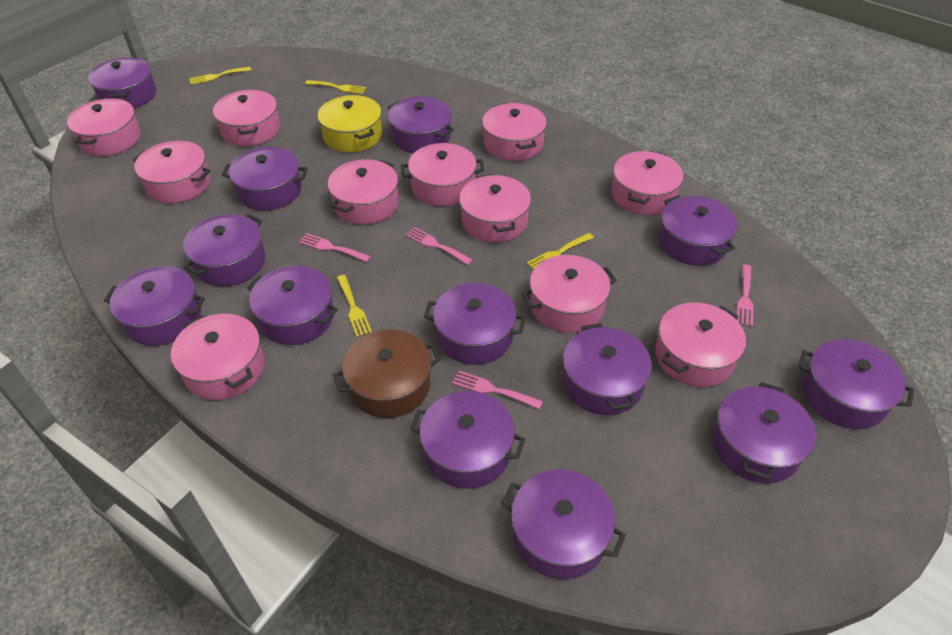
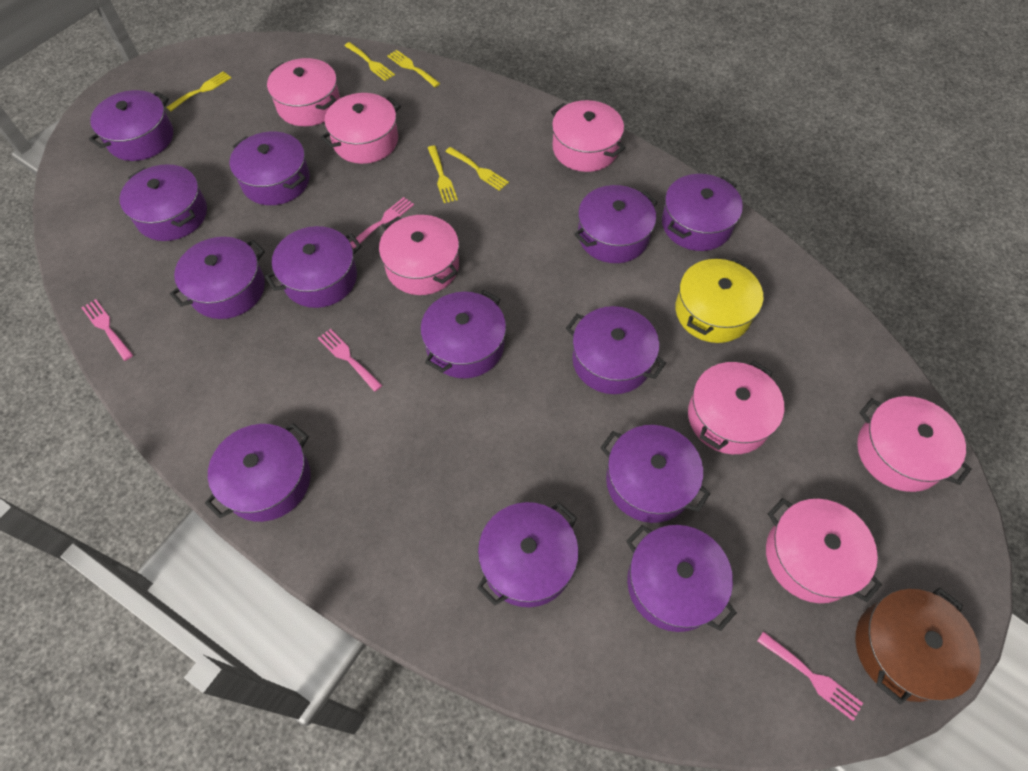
pink pot: 11 -> 7
yellow fork: 4 -> 5

